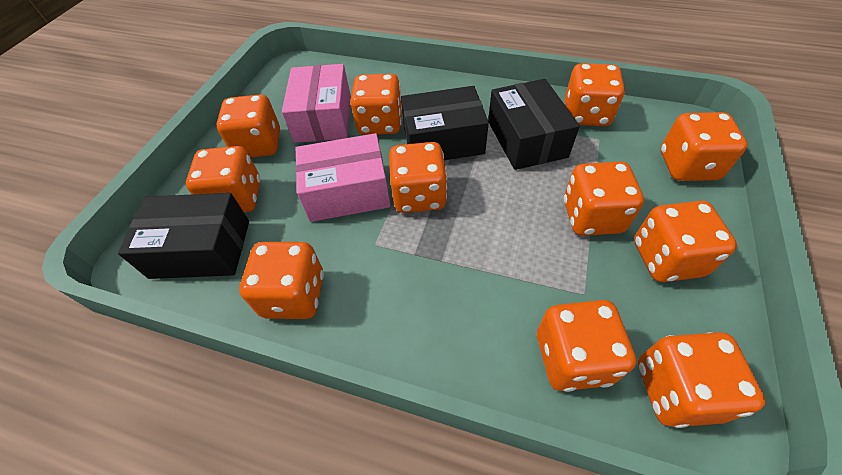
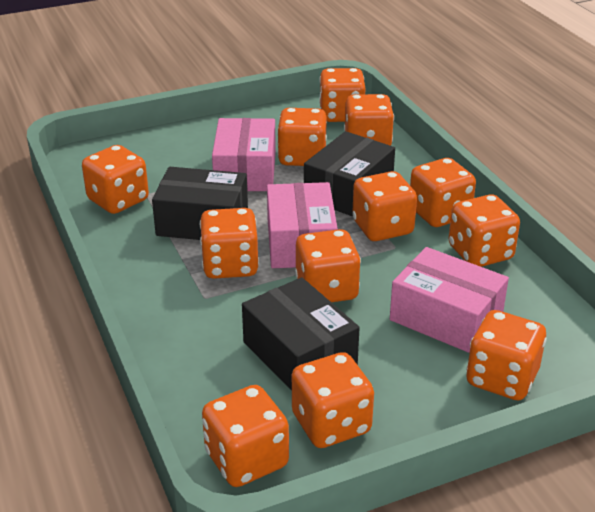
orange dice: 11 -> 12
pink box: 2 -> 3

